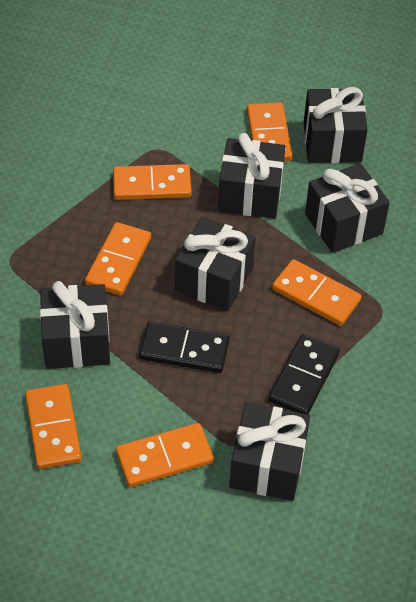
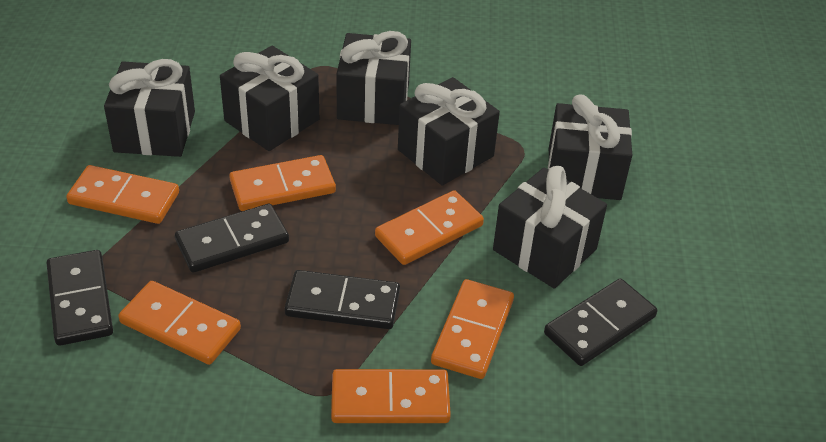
black domino: 2 -> 4

